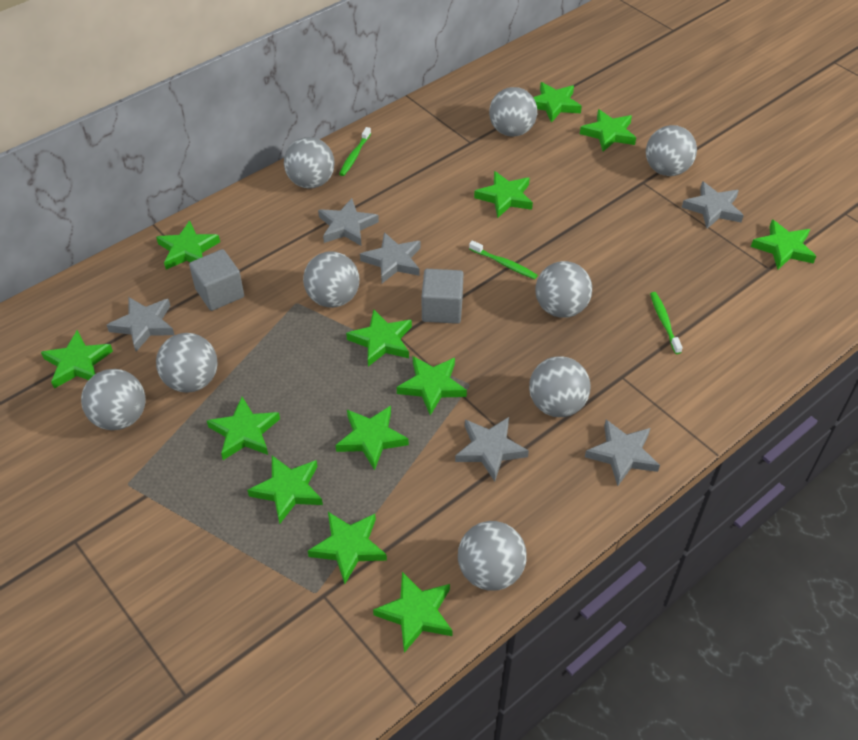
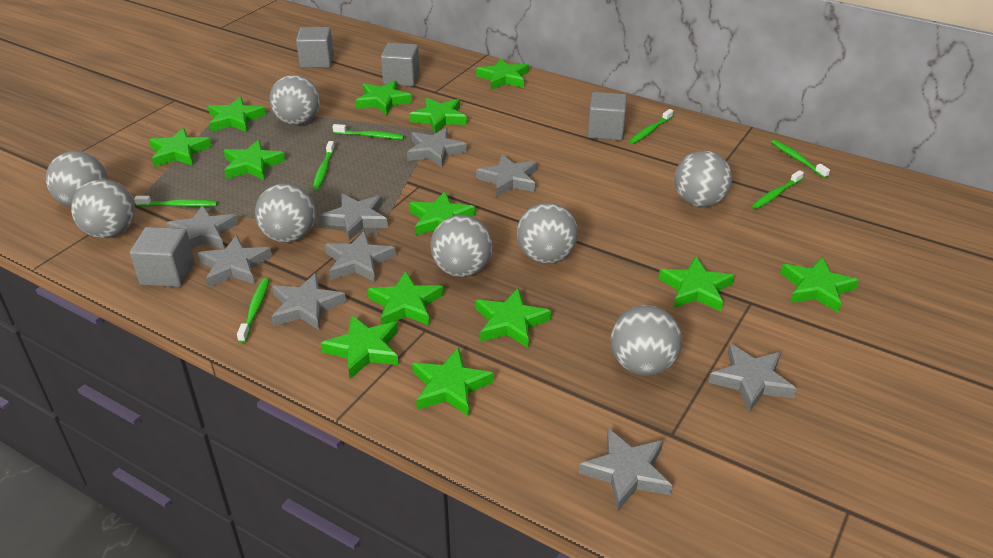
green toothbrush: 3 -> 7
grey ball: 9 -> 8
grey cube: 2 -> 4
grey star: 6 -> 9

